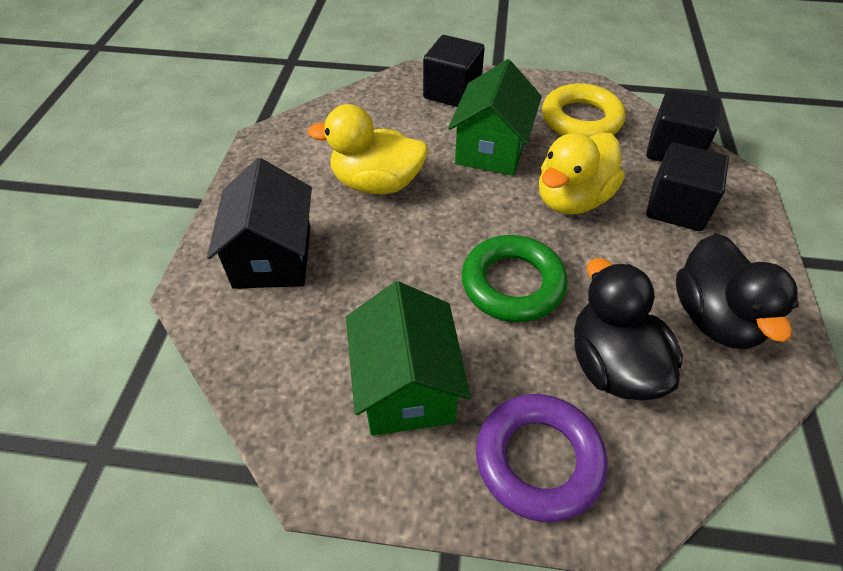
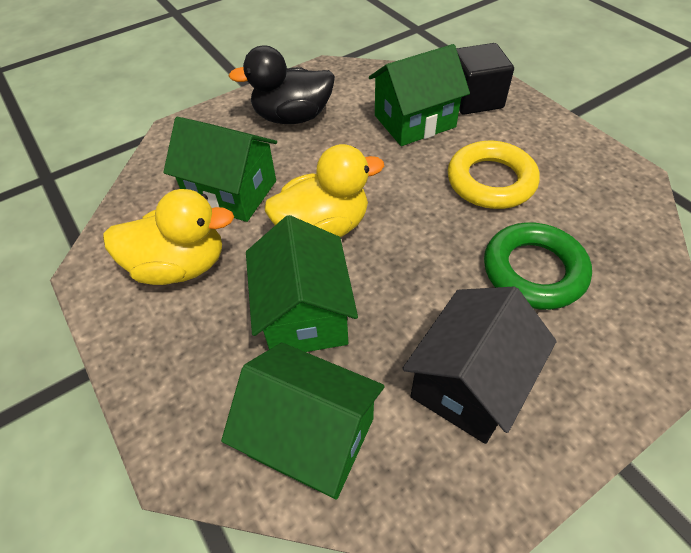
black cube: 3 -> 1
black duck: 2 -> 1
green house: 2 -> 4
purple ring: 1 -> 0

